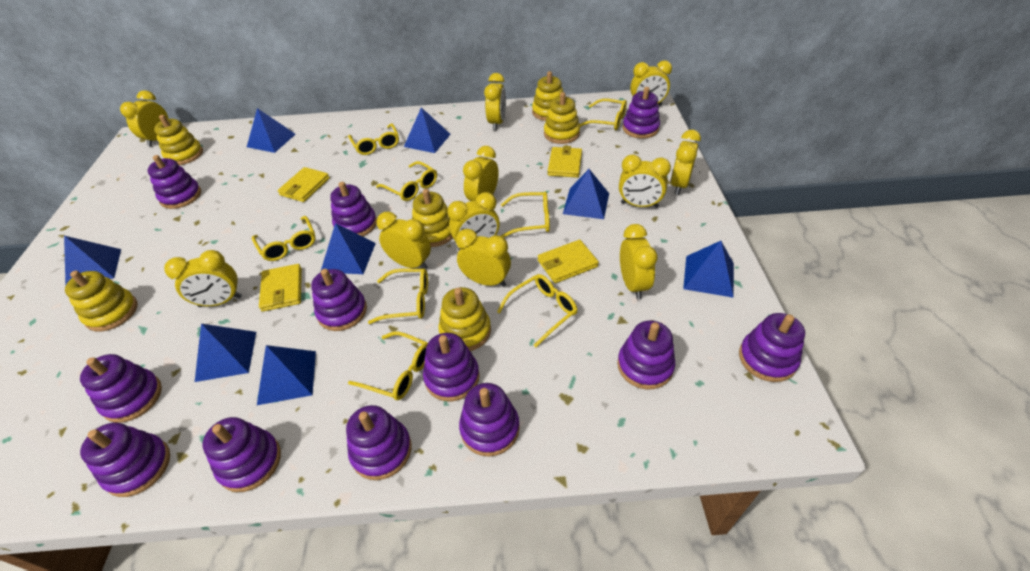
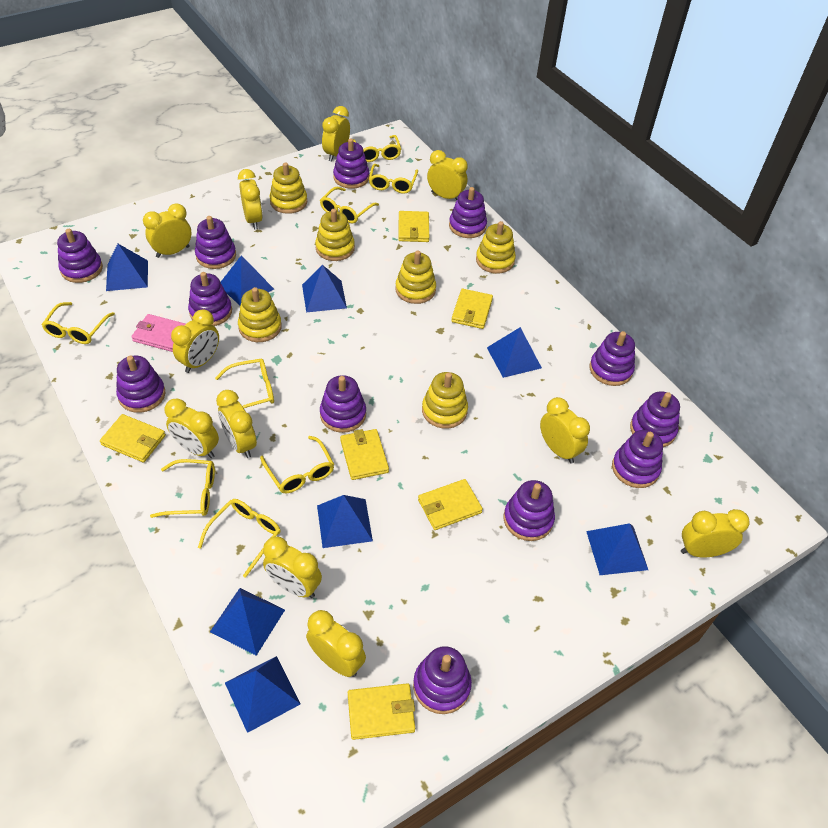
pink wallet: 0 -> 1
yellow wallet: 4 -> 6

